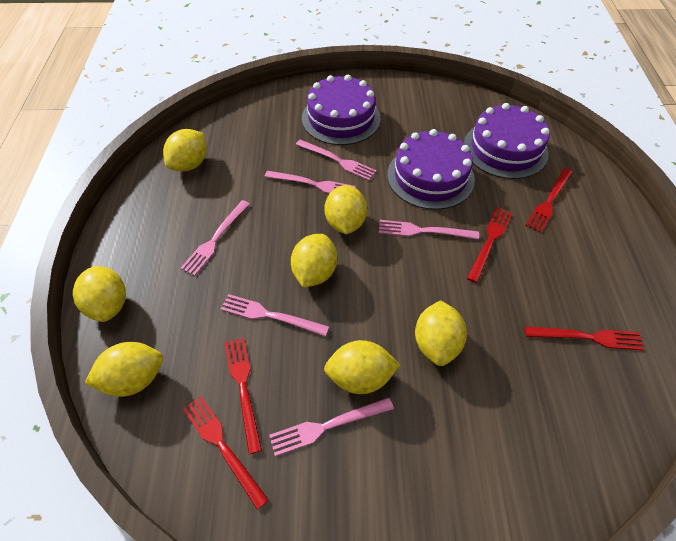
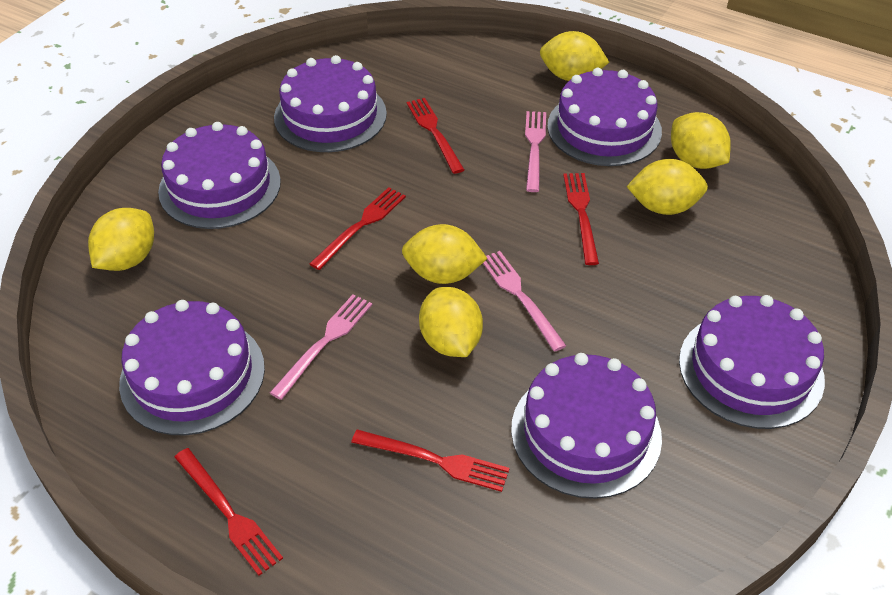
pink fork: 6 -> 3
purple cake: 3 -> 6
yellow lemon: 7 -> 6

